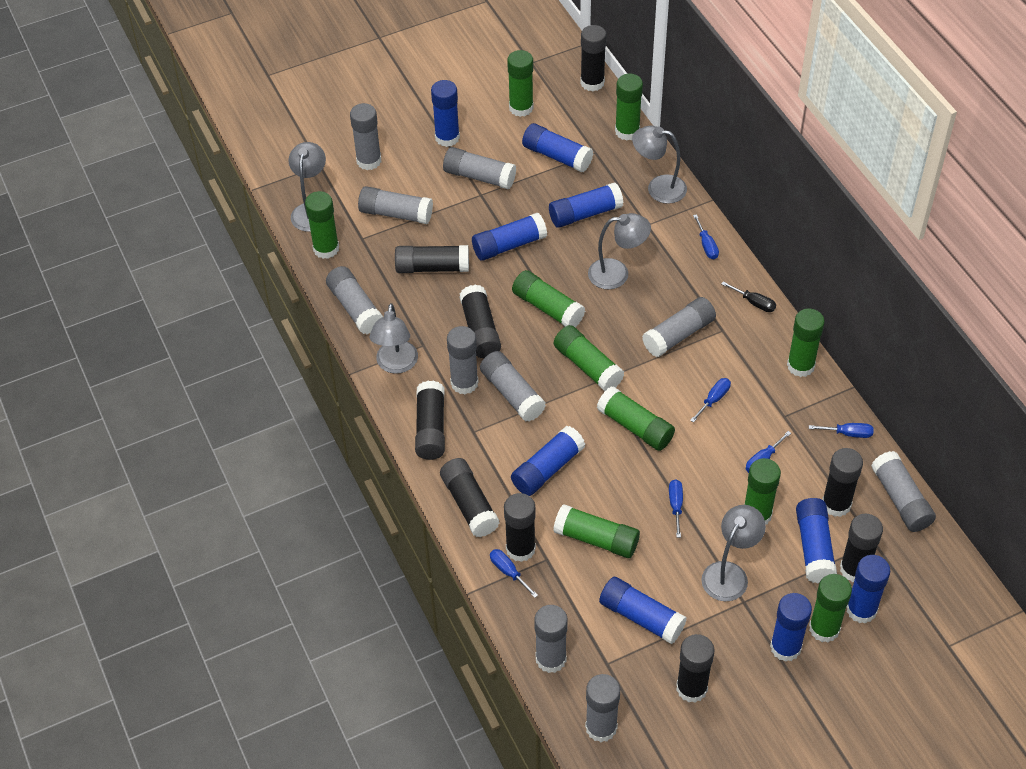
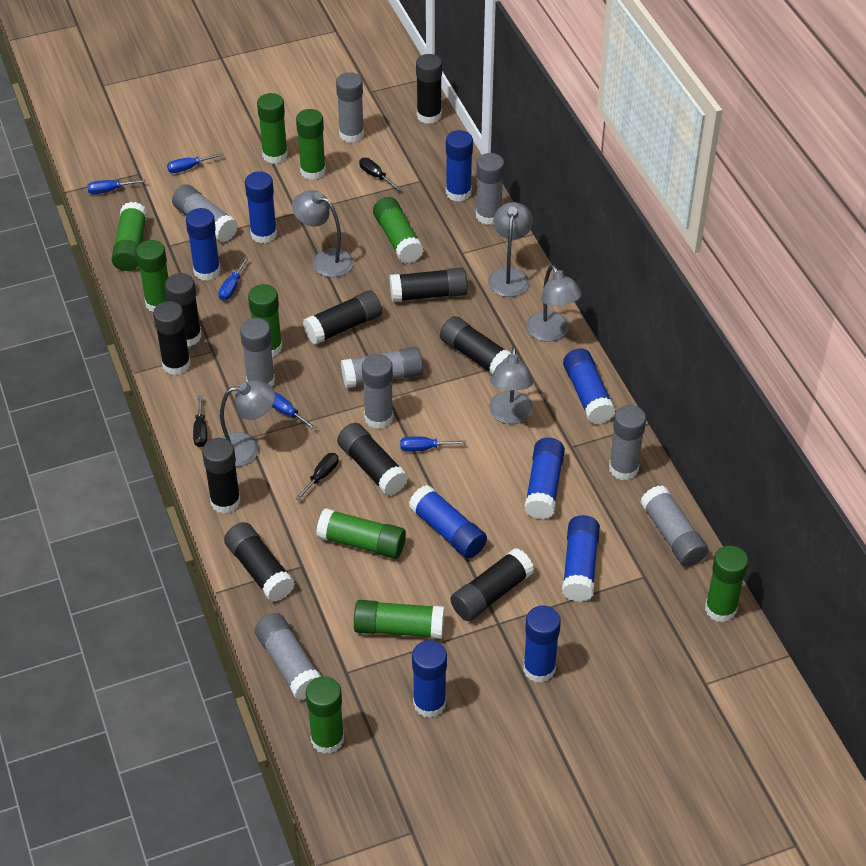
black glue stick: 9 -> 10
black screwdriver: 1 -> 3
blue screwdriver: 6 -> 5
grey glue stick: 10 -> 9

